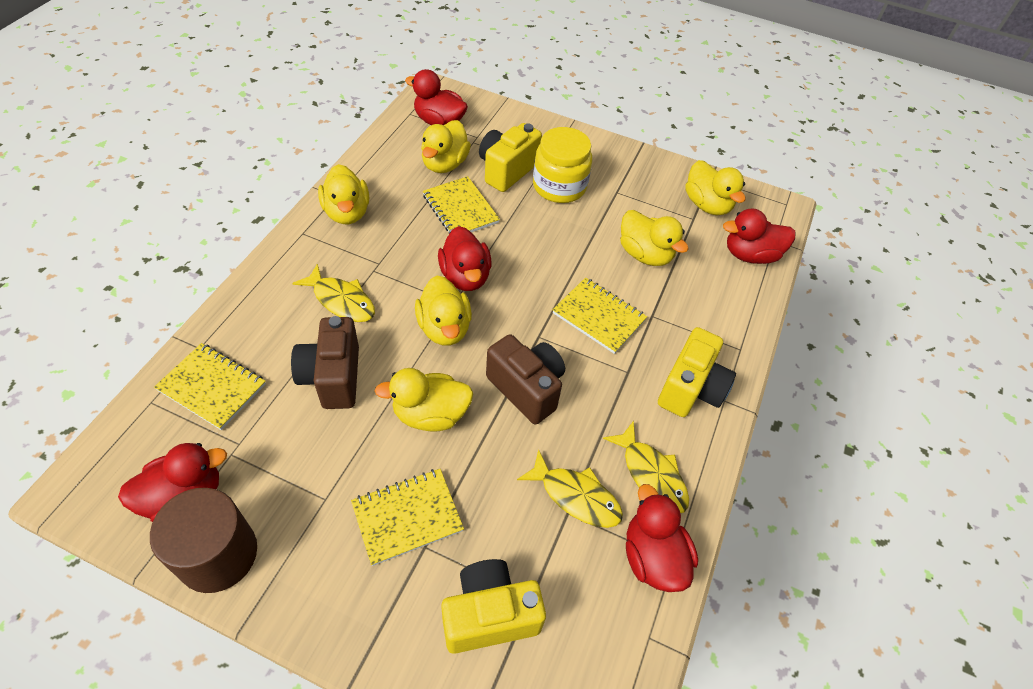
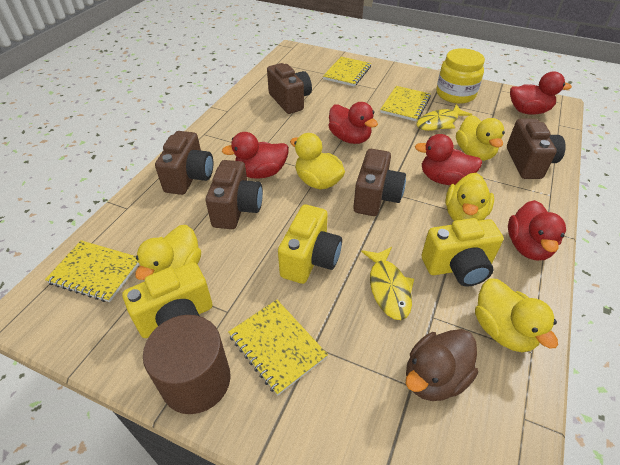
brown camera: 2 -> 5
brown duck: 0 -> 1
yellow duck: 6 -> 5
yellow fish: 3 -> 2

